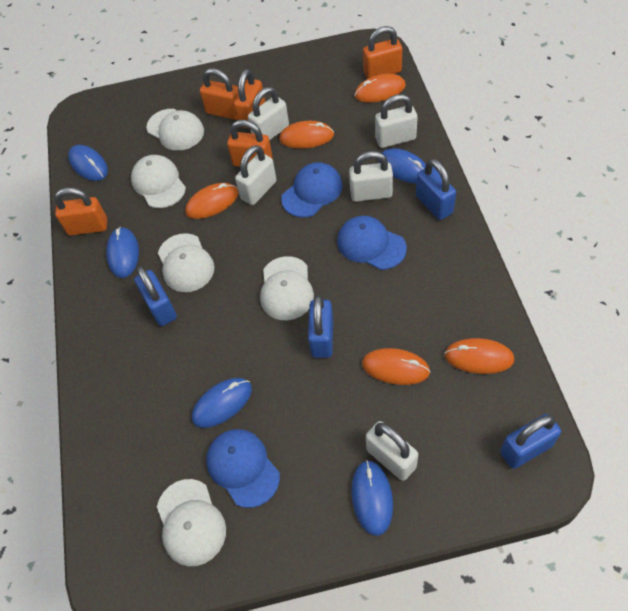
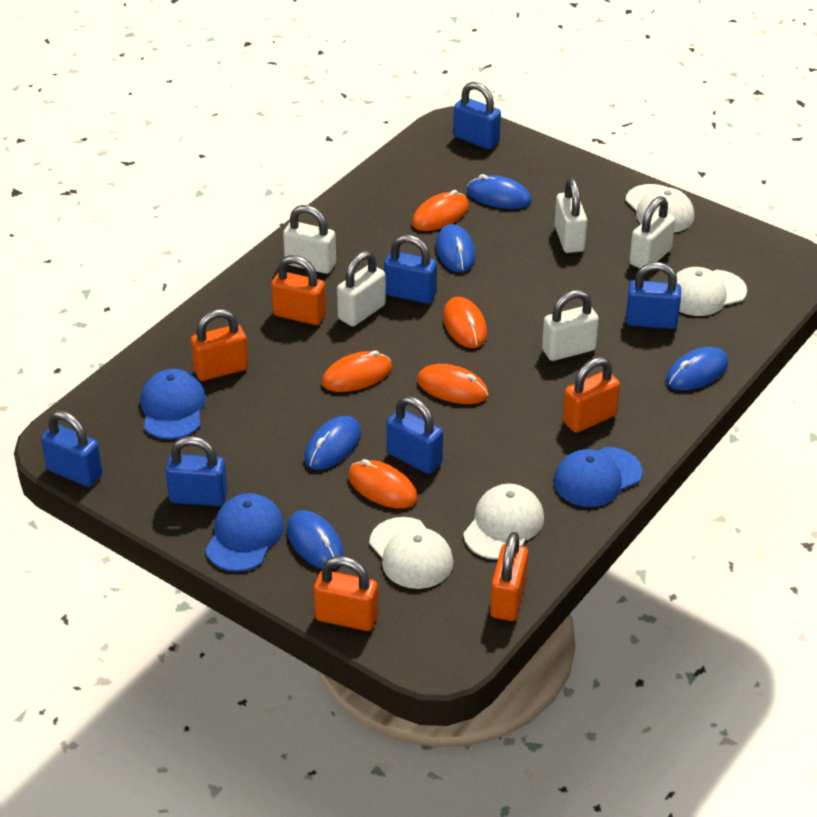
blue padlock: 4 -> 6
white cap: 5 -> 4

